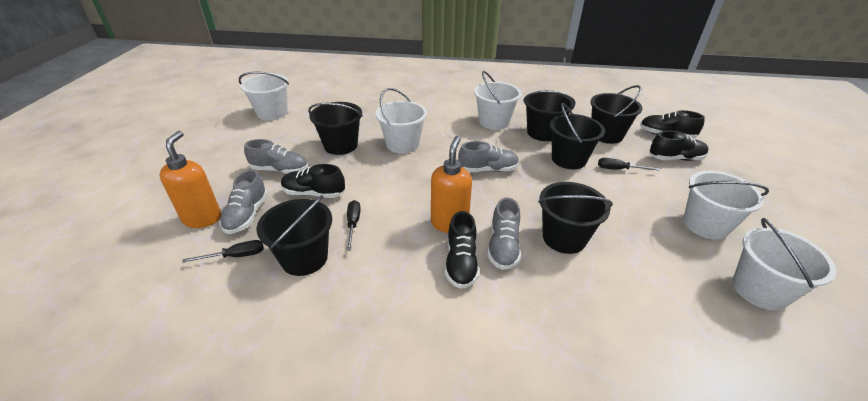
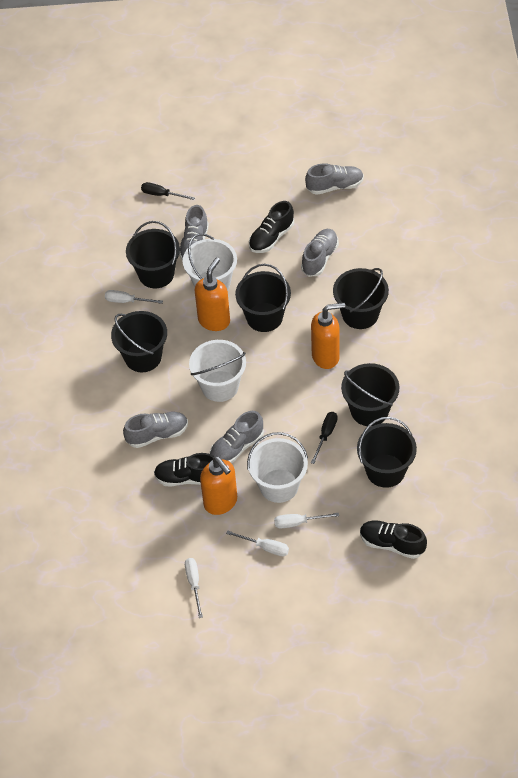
black screwdriver: 3 -> 2
black shoe: 4 -> 3
grey shoe: 4 -> 5
orange soap dispenser: 2 -> 3
white bucket: 5 -> 3
white screwdriver: 0 -> 4

